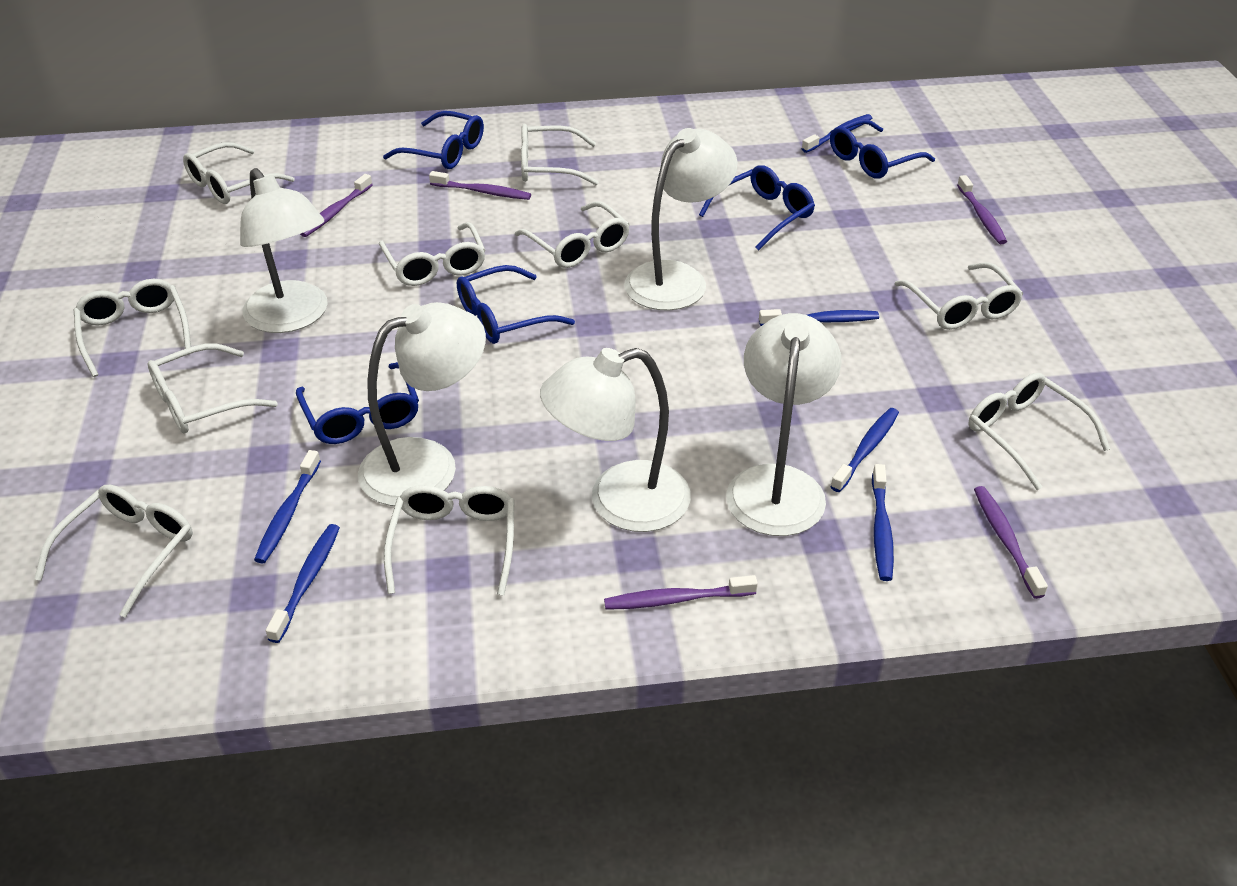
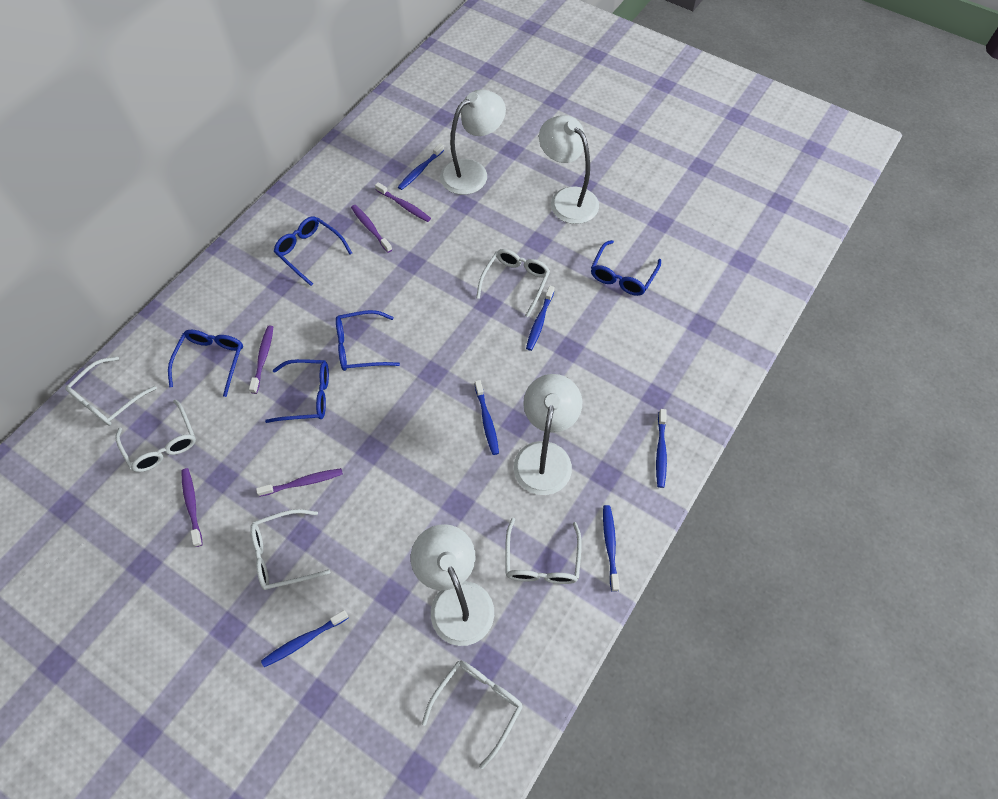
white glasses: 10 -> 6
white lamp: 5 -> 4

